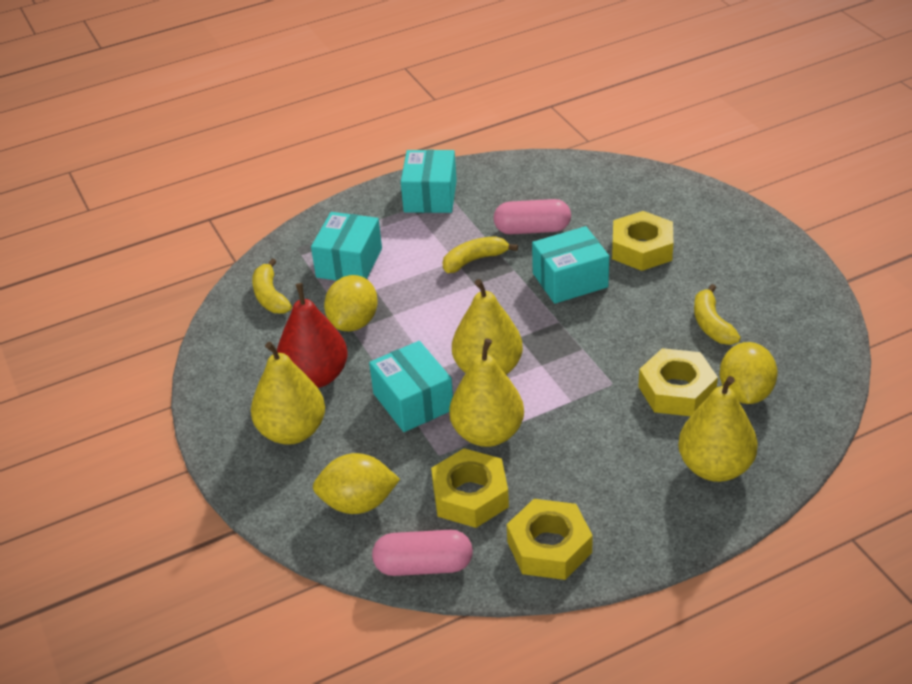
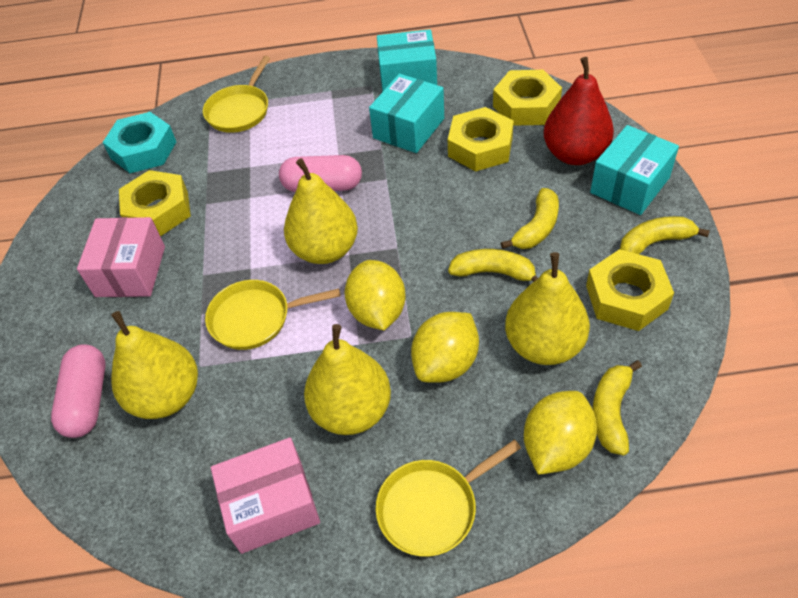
pink box: 0 -> 2
turquoise box: 4 -> 3
turquoise nut: 0 -> 1
yellow banana: 3 -> 4
yellow pan: 0 -> 3

